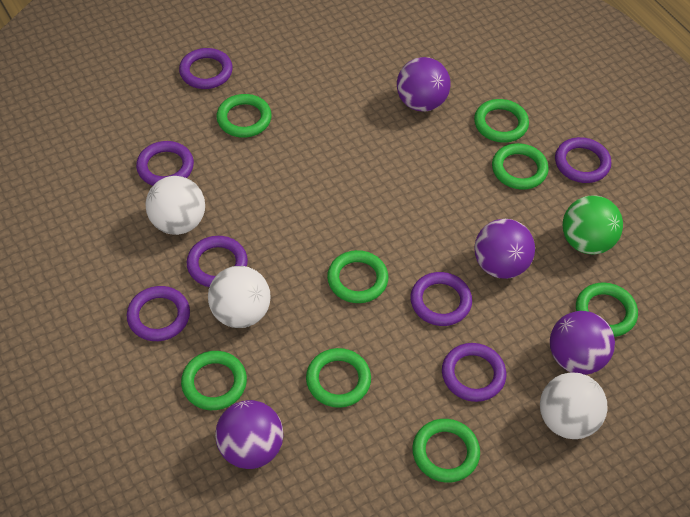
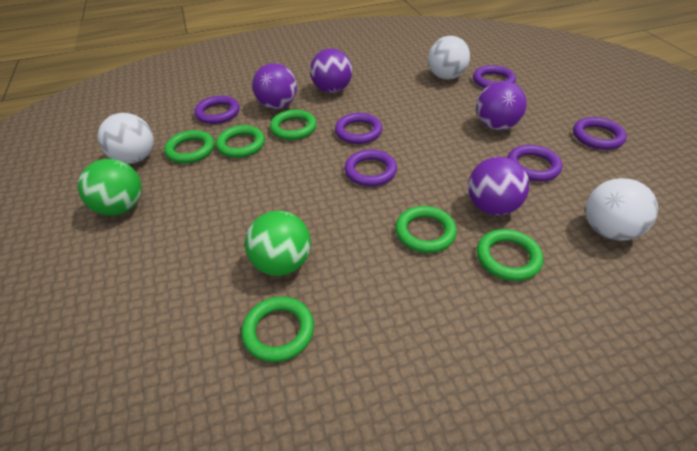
green ball: 1 -> 2
green ring: 8 -> 6
purple ring: 7 -> 6

